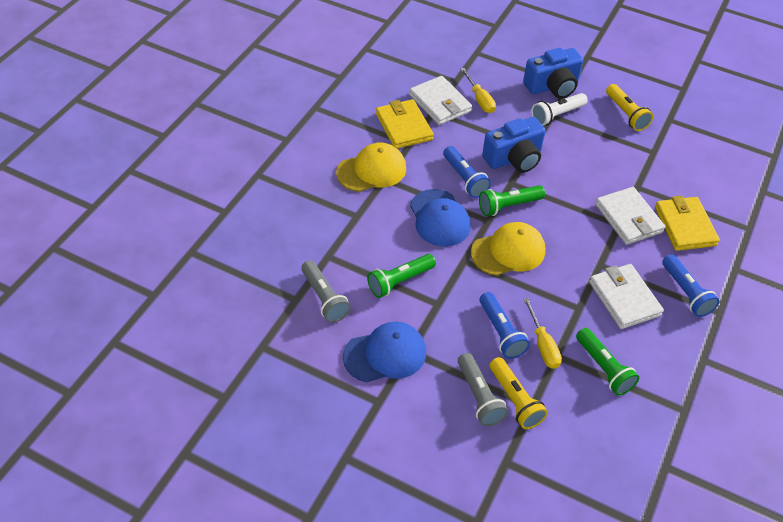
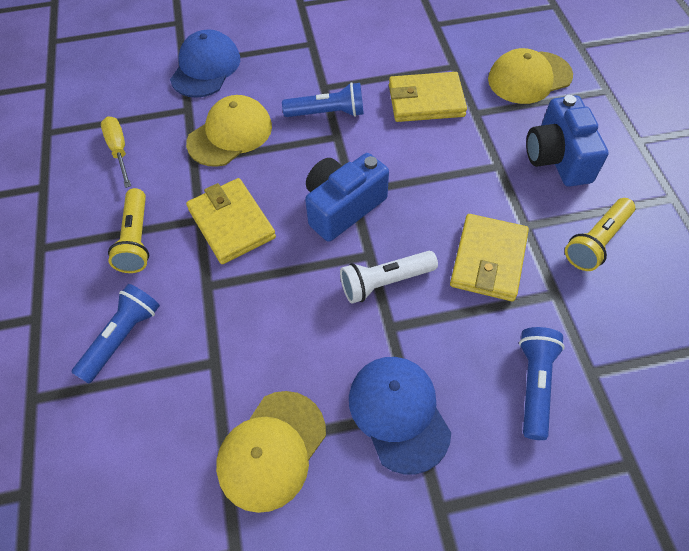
green flashlight: 3 -> 0
grey flashlight: 2 -> 0
white wallet: 3 -> 0
yellow cap: 2 -> 3
yellow screwdriver: 2 -> 1
yellow wallet: 2 -> 3

